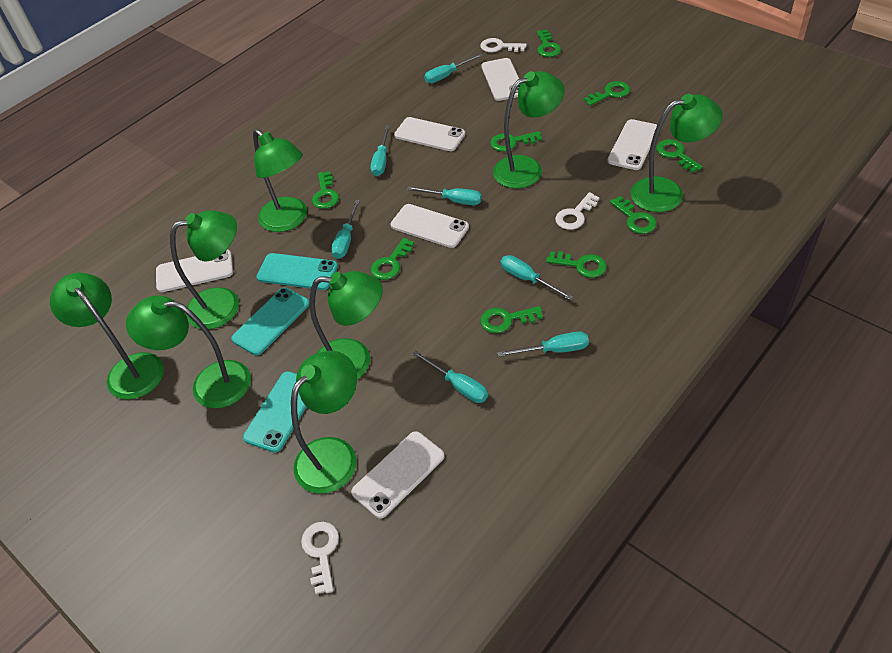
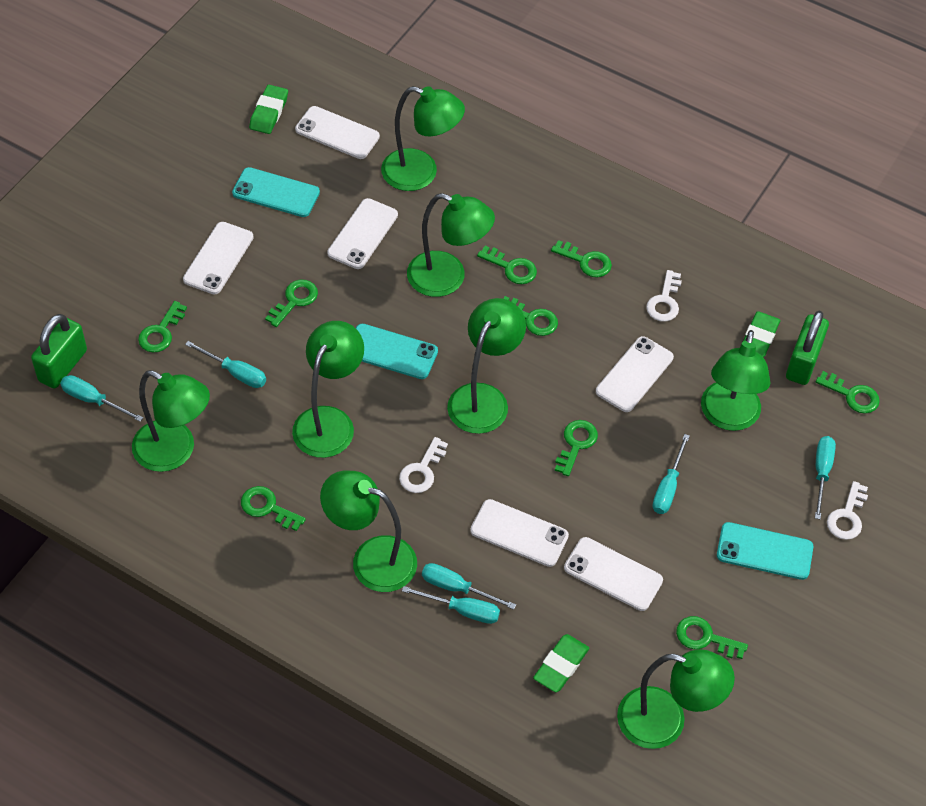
green eraser: 0 -> 3
green padlock: 0 -> 2
turquoise screwdriver: 7 -> 6

